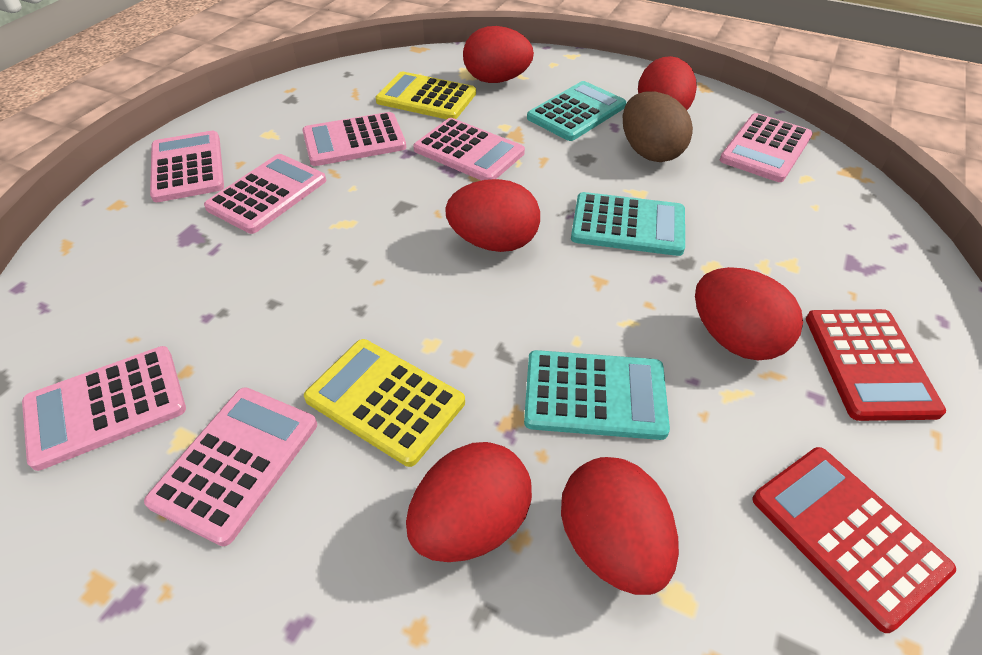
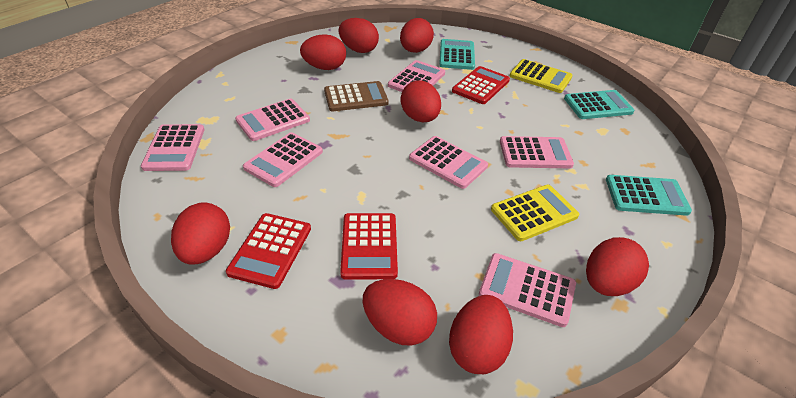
brown calculator: 0 -> 1
brown egg: 1 -> 0
red calculator: 2 -> 3
red egg: 6 -> 8

